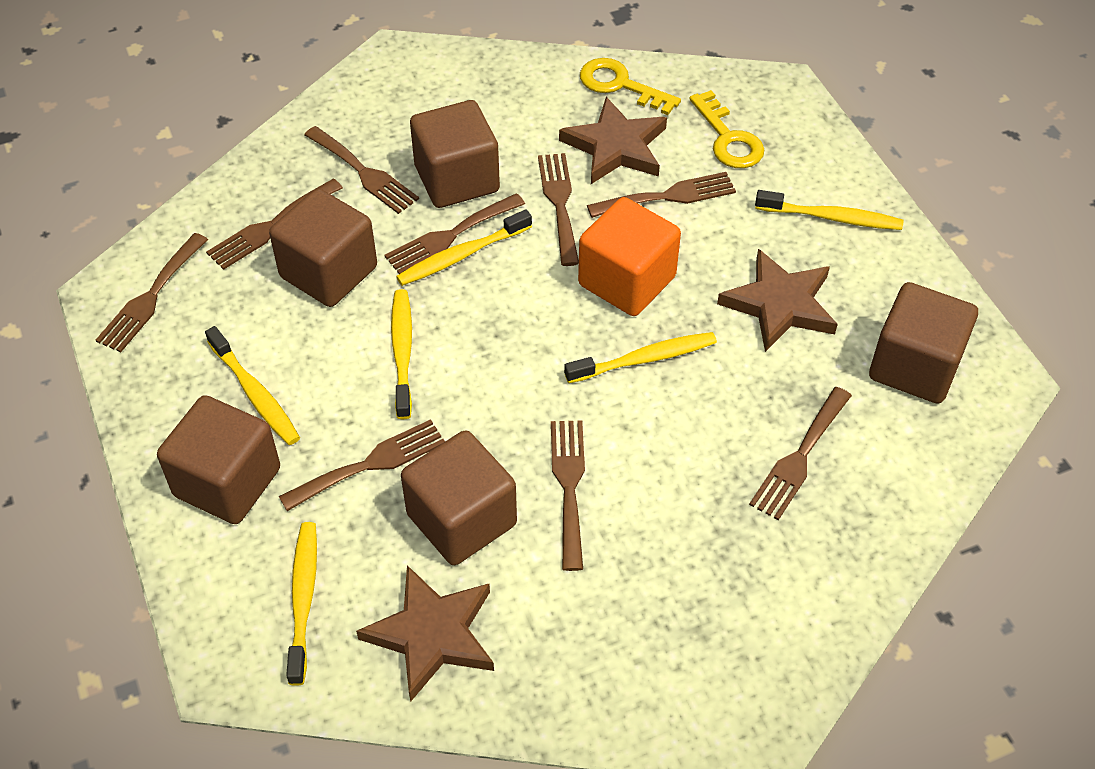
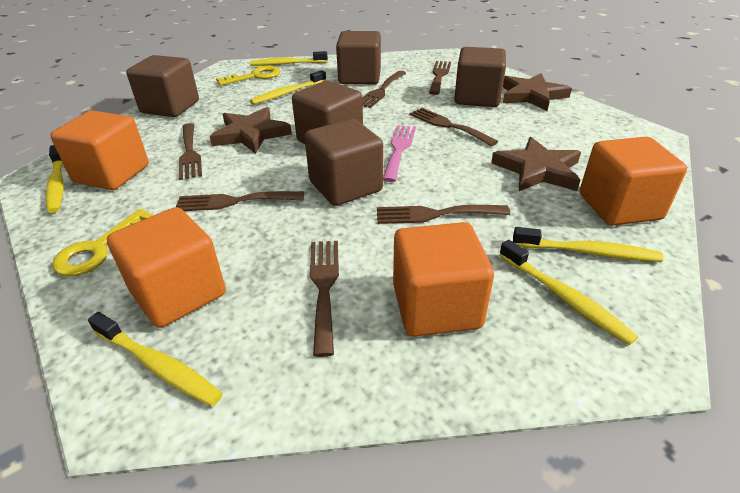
brown fork: 9 -> 7
orange cube: 1 -> 4
pink fork: 0 -> 1

